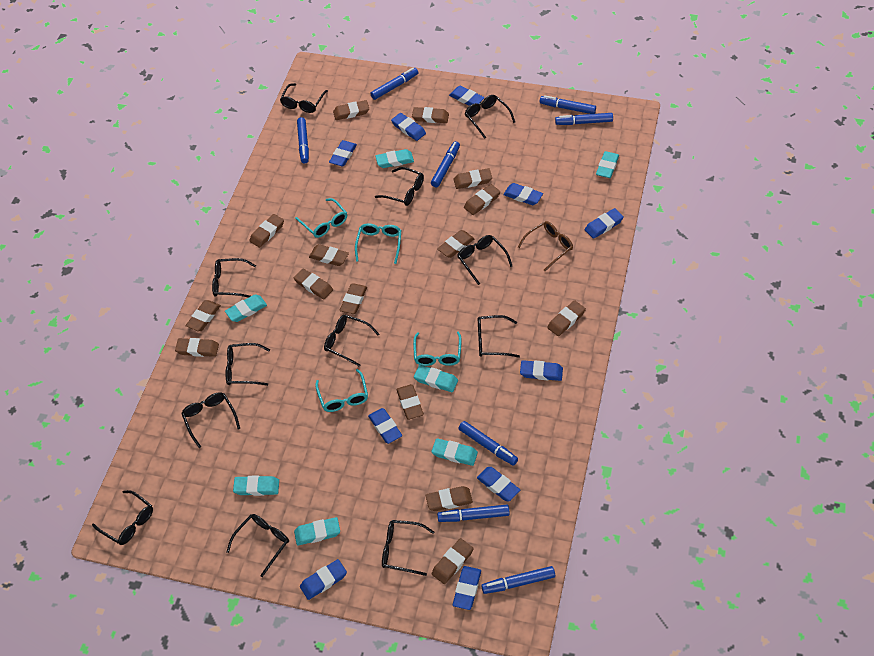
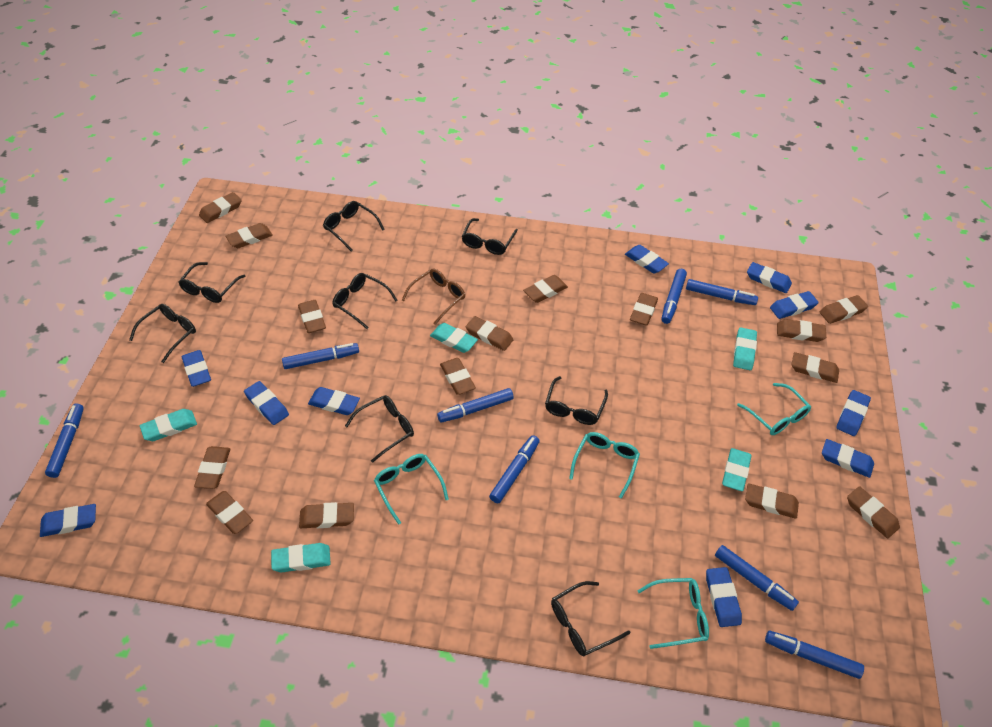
black glasses: 12 -> 8
turquoise eraser: 7 -> 5

